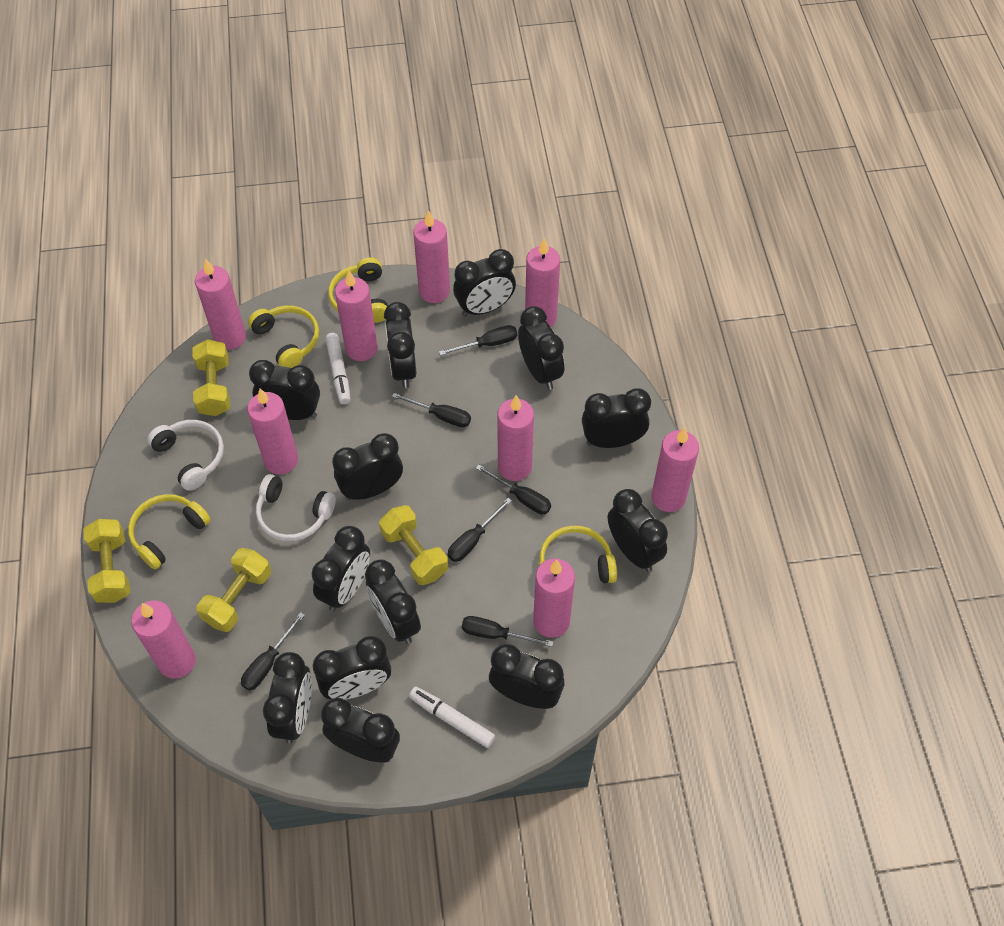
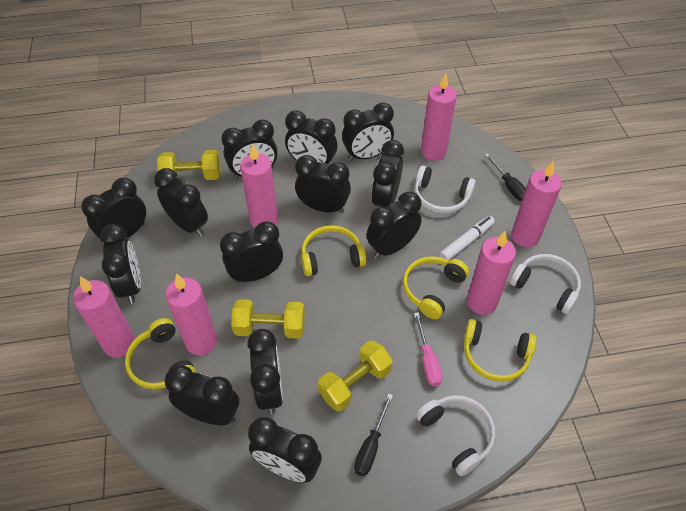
black screwdriver: 6 -> 2
pink candle: 9 -> 6
pink screwdriver: 0 -> 1
white headphones: 2 -> 3
white marker: 2 -> 1
yellow dumbbell: 4 -> 3

